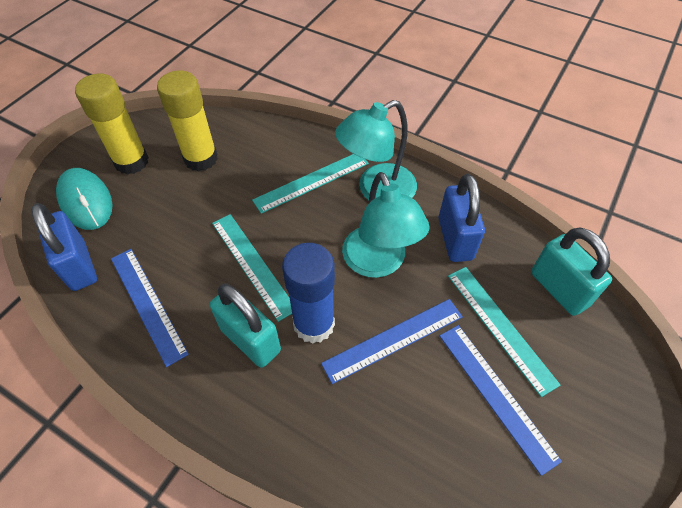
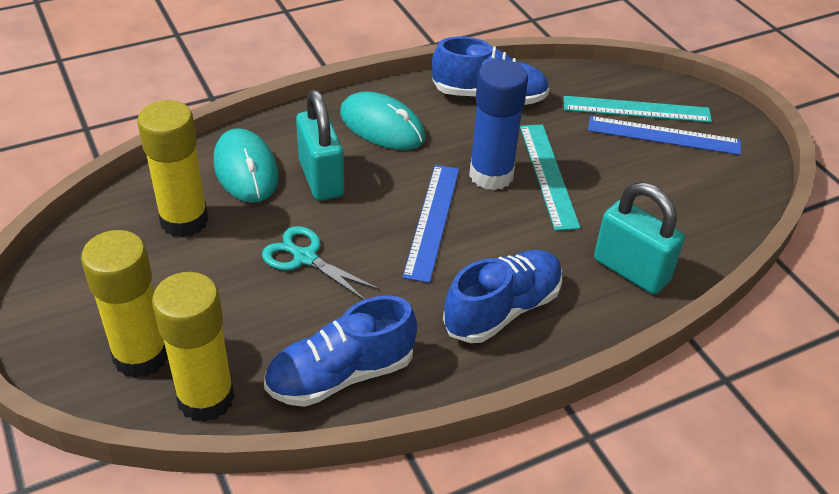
blue padlock: 2 -> 0
blue ruler: 3 -> 2
blue shoe: 0 -> 3
turquoise lamp: 2 -> 0
turquoise mouse: 1 -> 2
turquoise ruler: 3 -> 2
turquoise scissors: 0 -> 1
yellow glue stick: 2 -> 3

